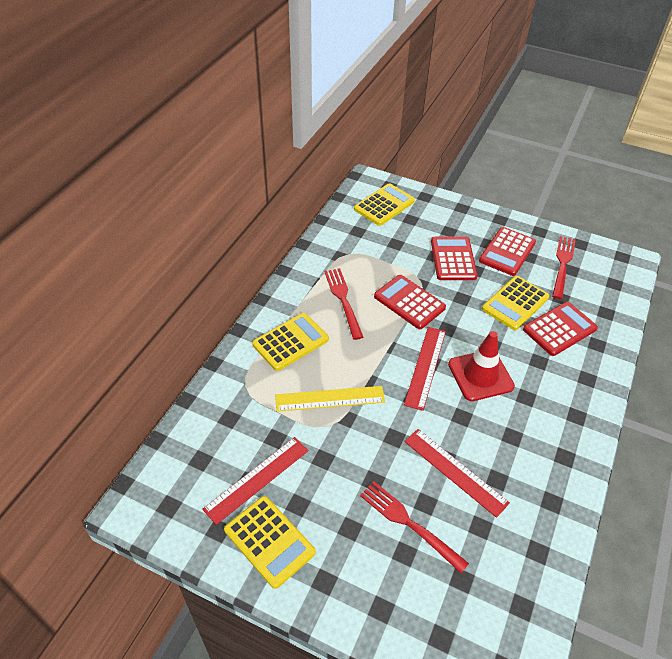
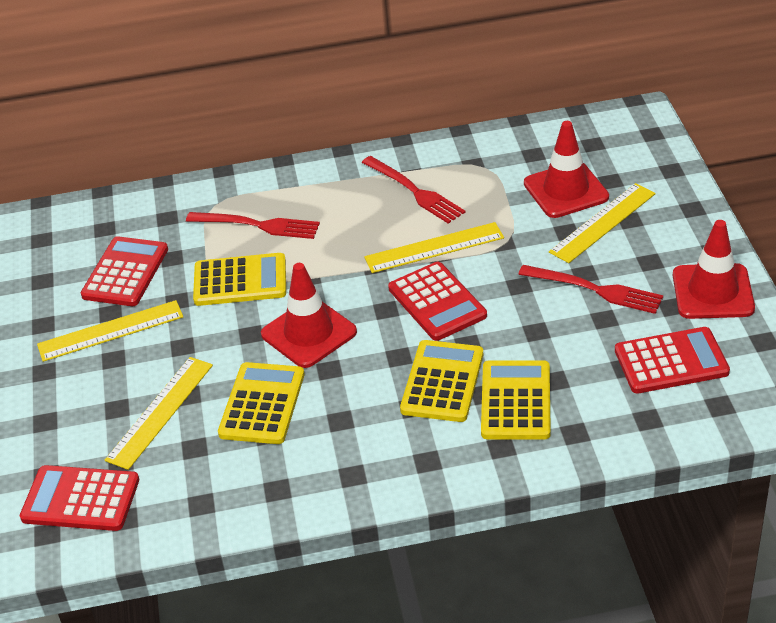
red ruler: 3 -> 0
red traffic cone: 1 -> 3
yellow ruler: 1 -> 4

